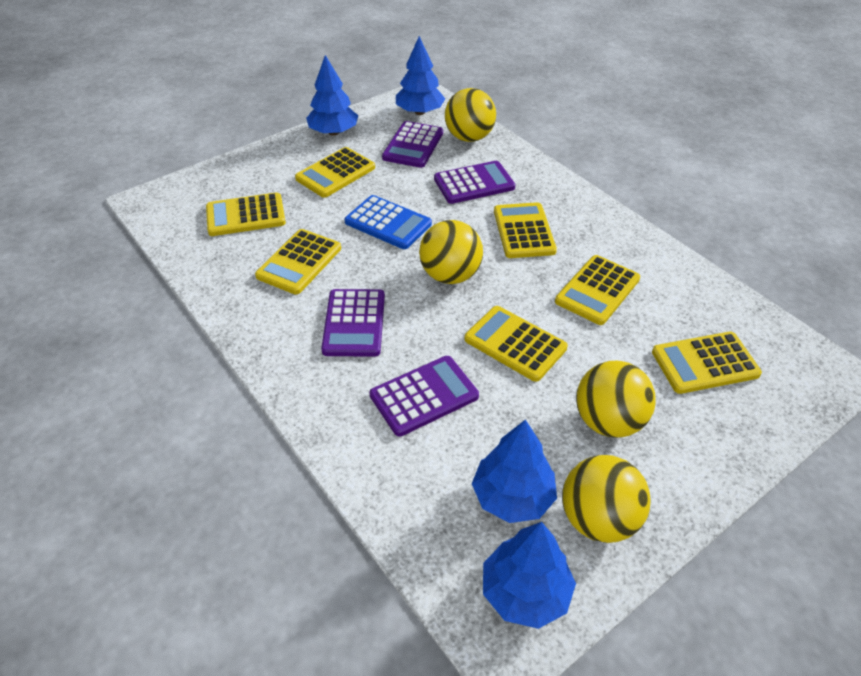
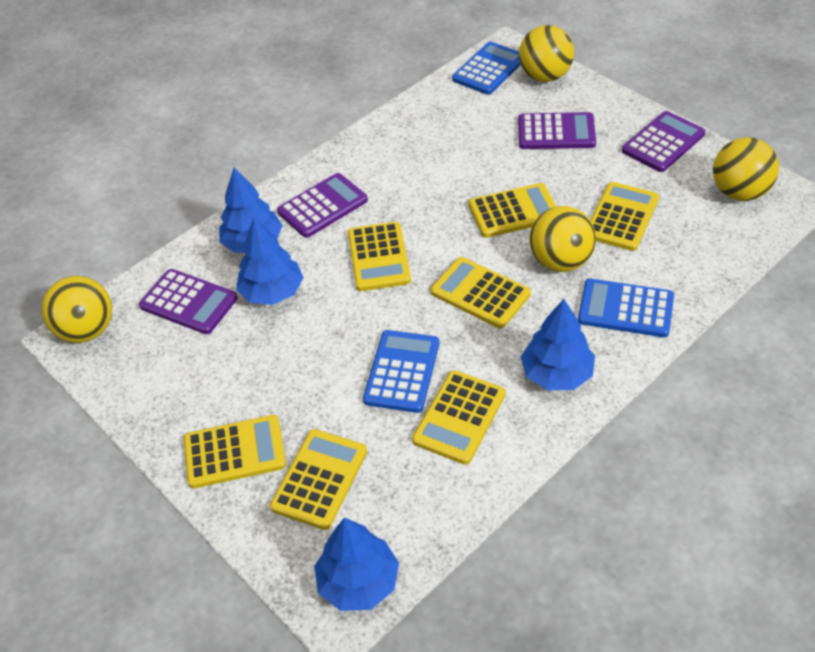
blue calculator: 1 -> 3

